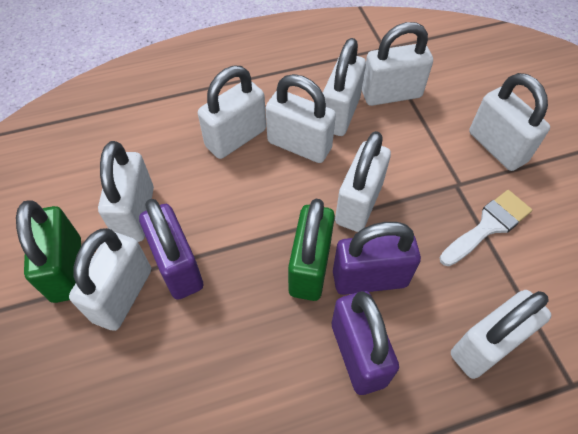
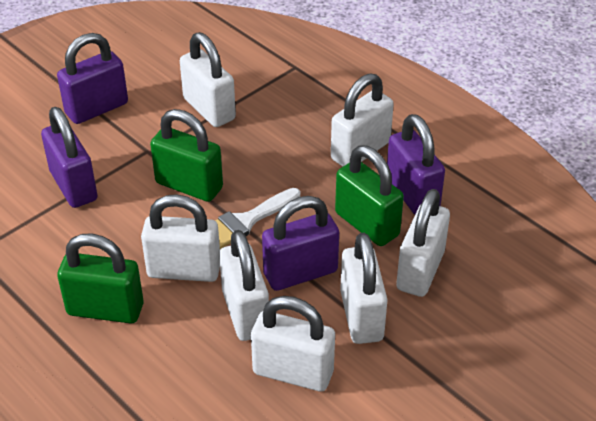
green padlock: 2 -> 3
purple padlock: 3 -> 4
white padlock: 9 -> 7

